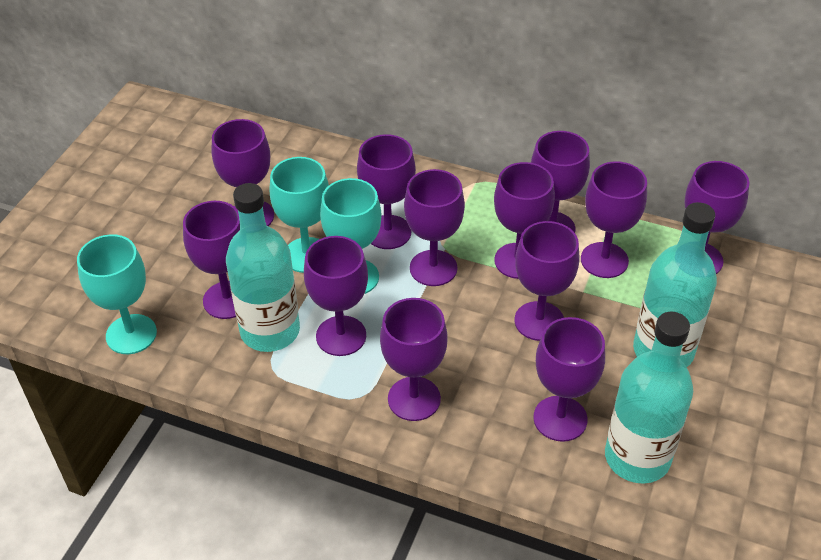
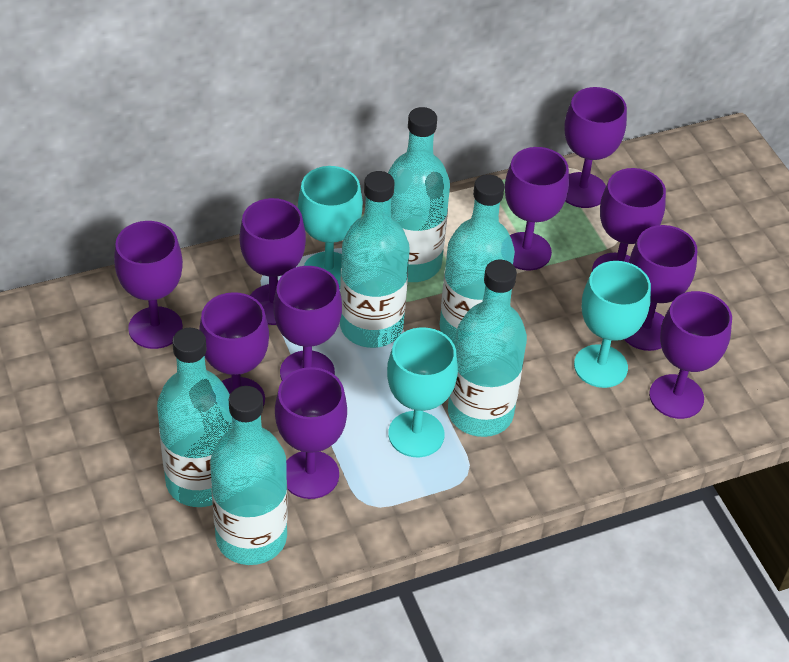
purple goblet: 12 -> 10
turquoise bottle: 3 -> 6

